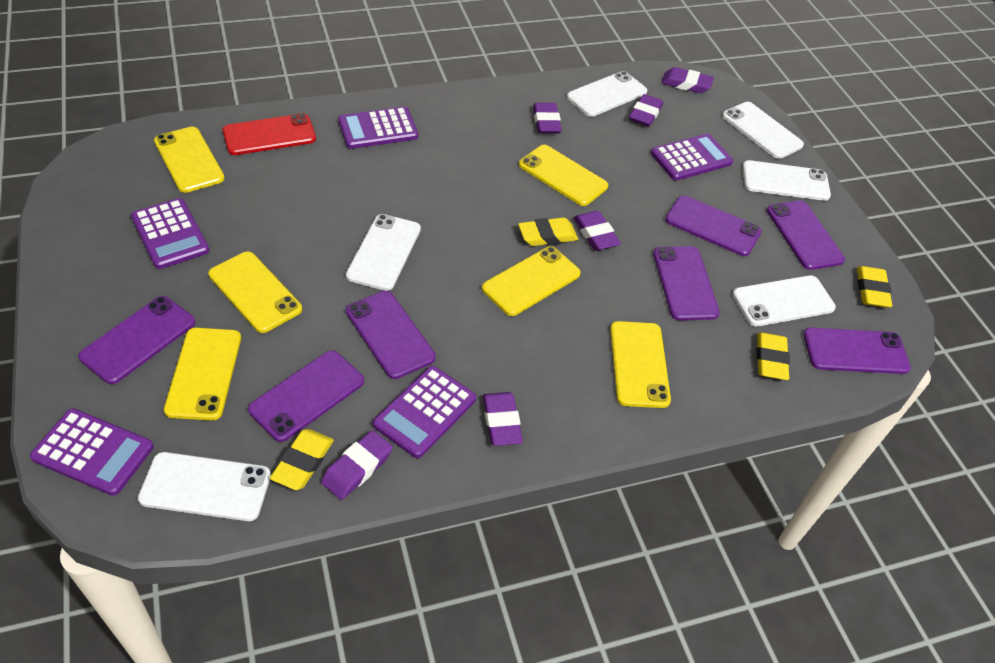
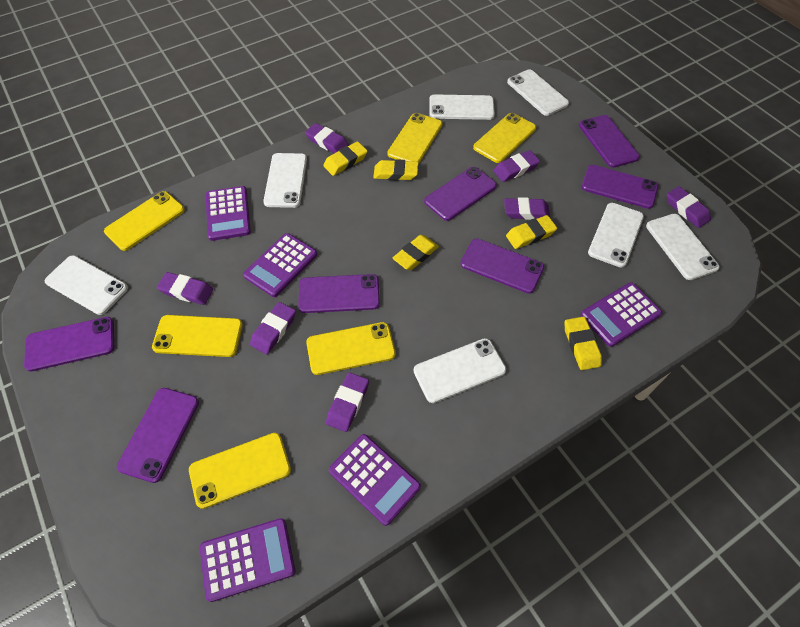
purple eraser: 6 -> 7
red phone: 1 -> 0
white phone: 6 -> 7
yellow eraser: 4 -> 5

